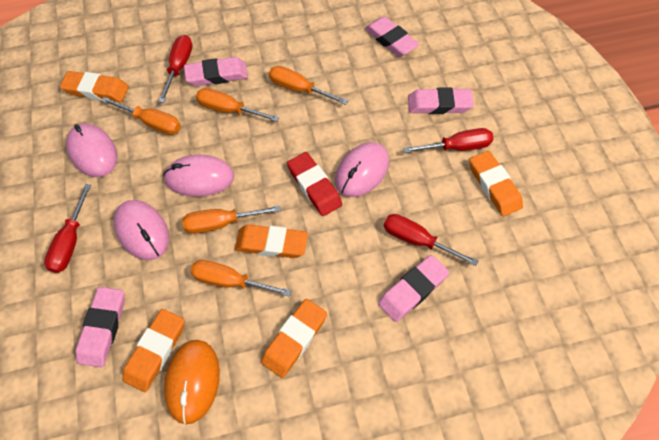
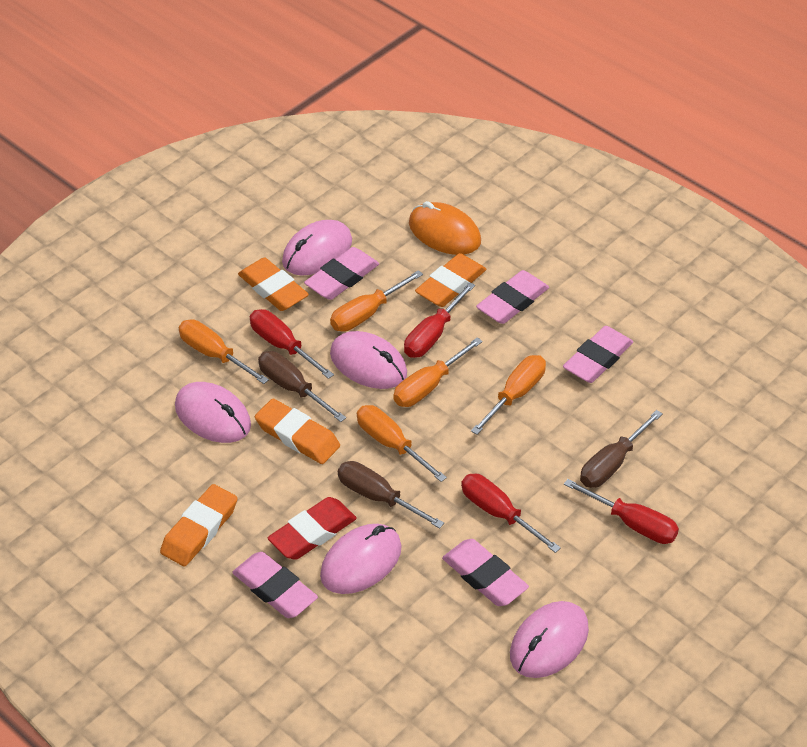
brown screwdriver: 0 -> 3
orange eraser: 5 -> 4
pink mouse: 4 -> 5

